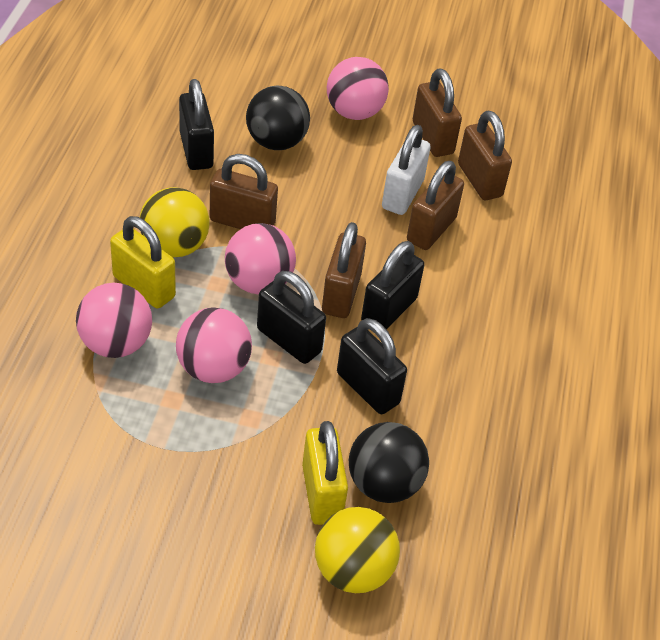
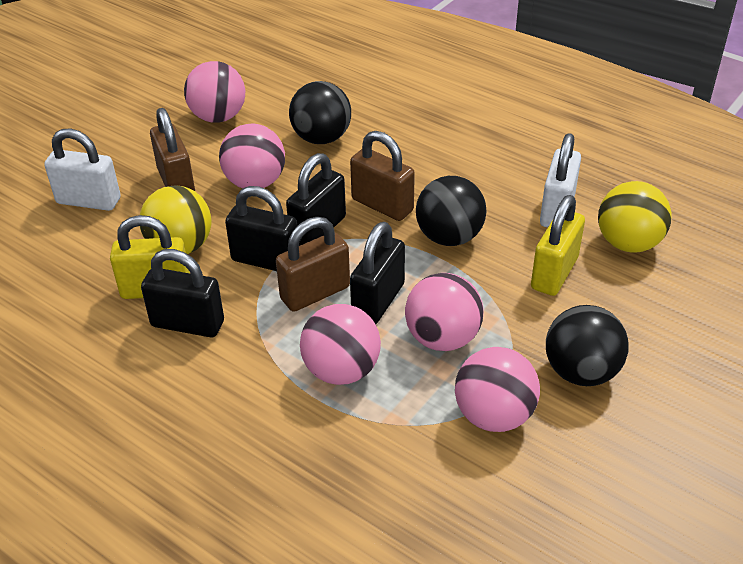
black ball: 2 -> 3
brown padlock: 5 -> 3
pink ball: 4 -> 5
white padlock: 1 -> 2

